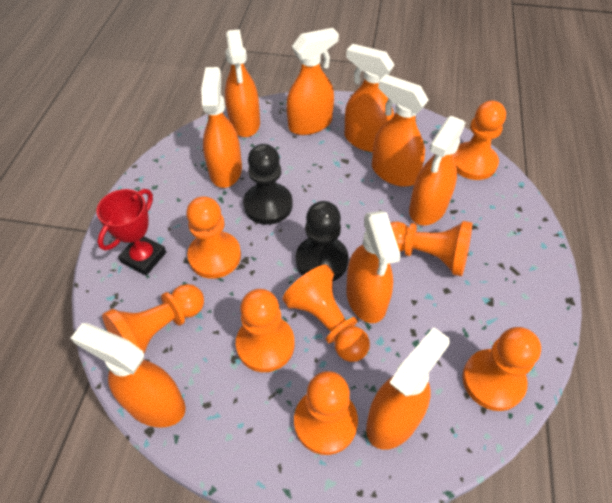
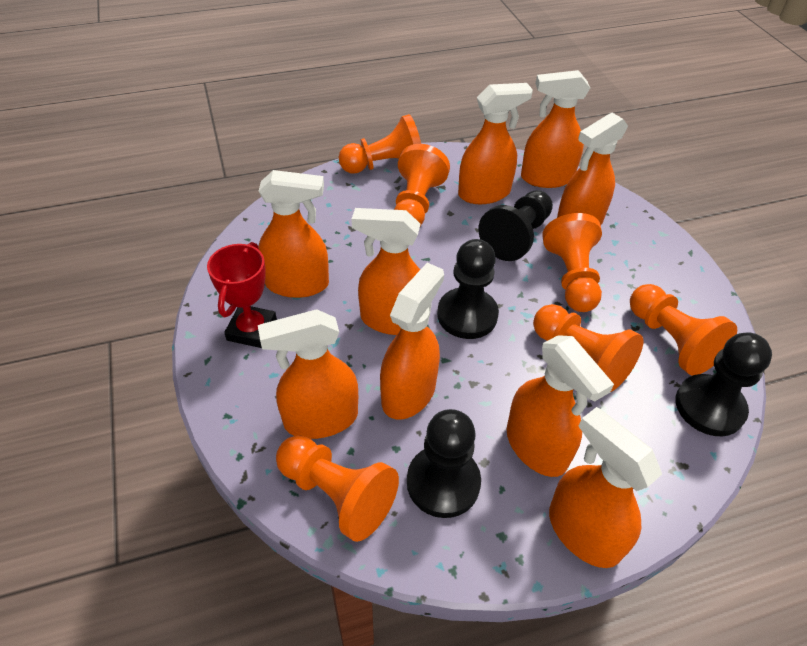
black pawn: 2 -> 4
orange pawn: 8 -> 6

